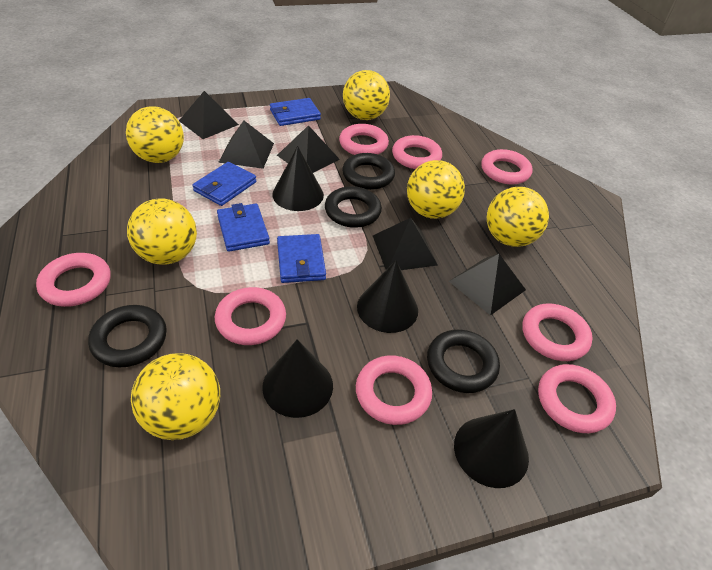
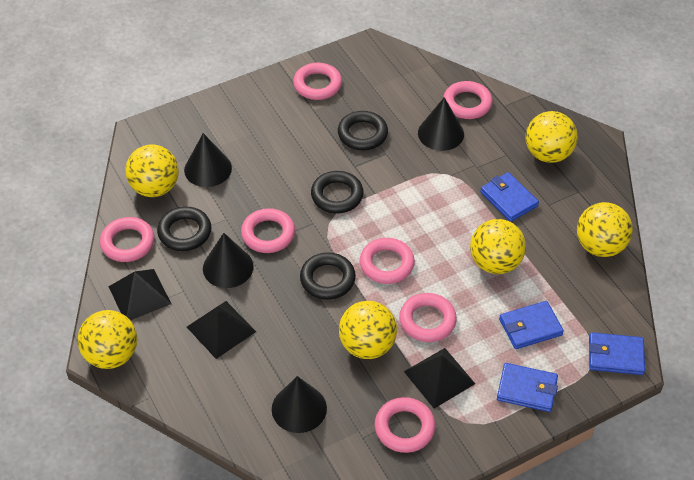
black pyramid: 5 -> 3
pink ring: 8 -> 7

